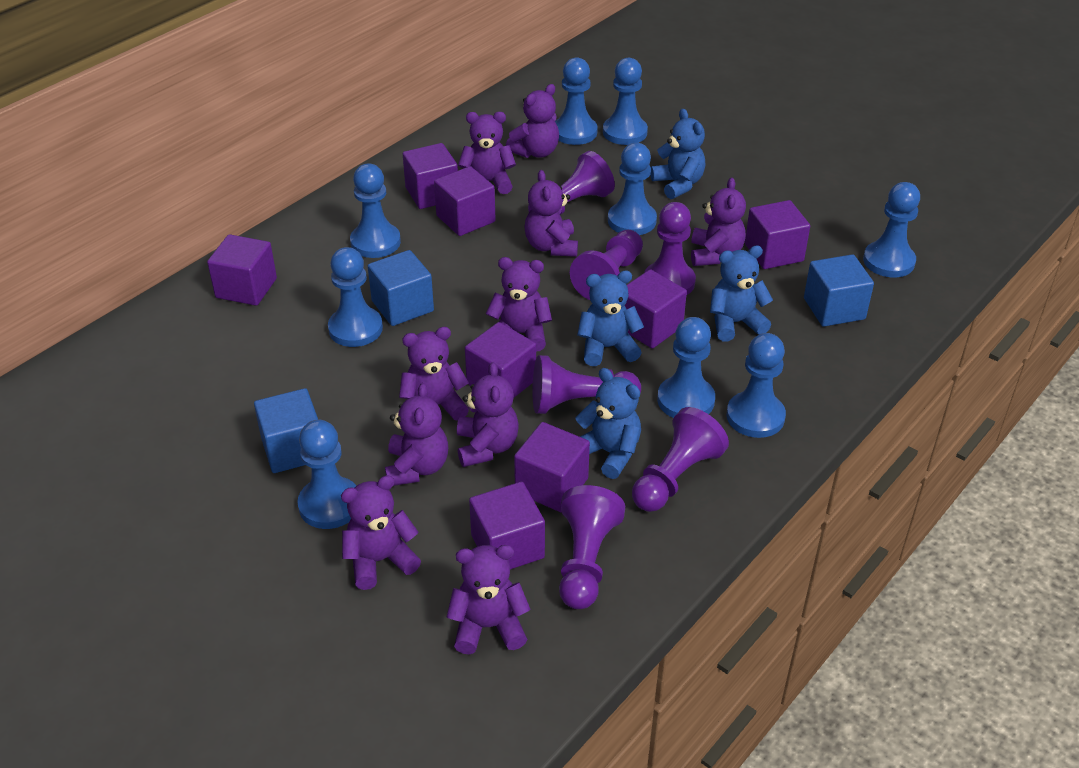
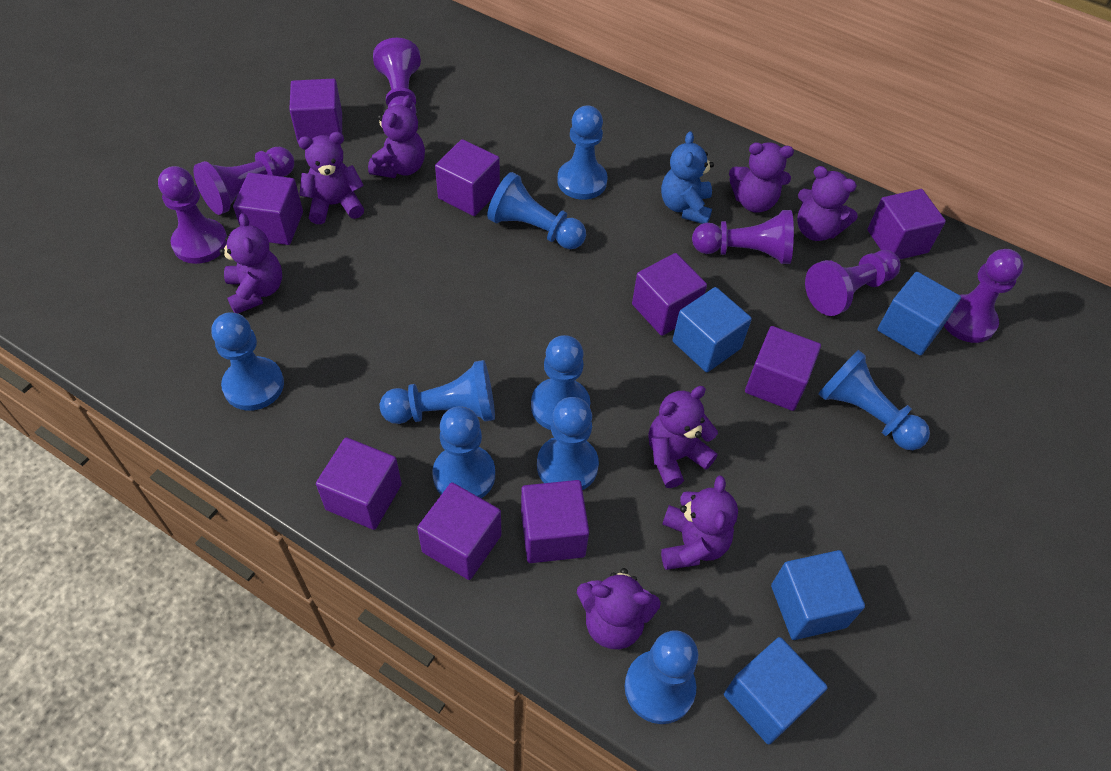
blue cube: 3 -> 4
blue teddy bear: 4 -> 1
purple cube: 8 -> 9
purple teddy bear: 10 -> 8

